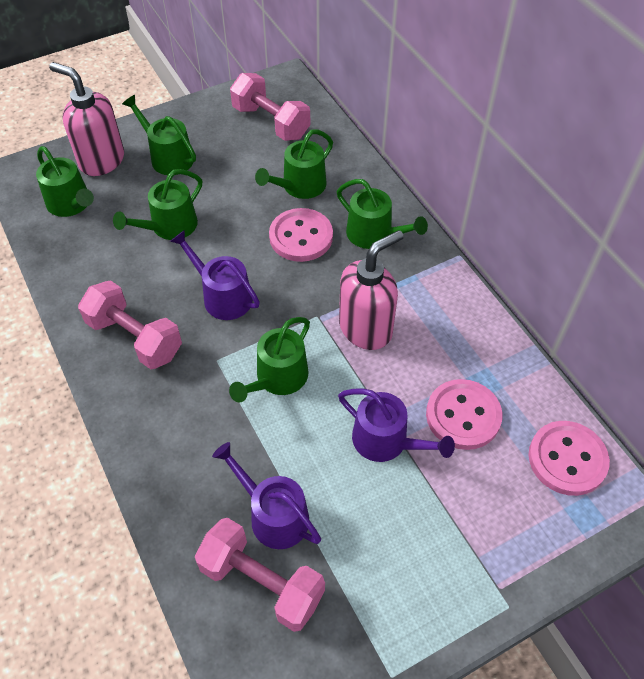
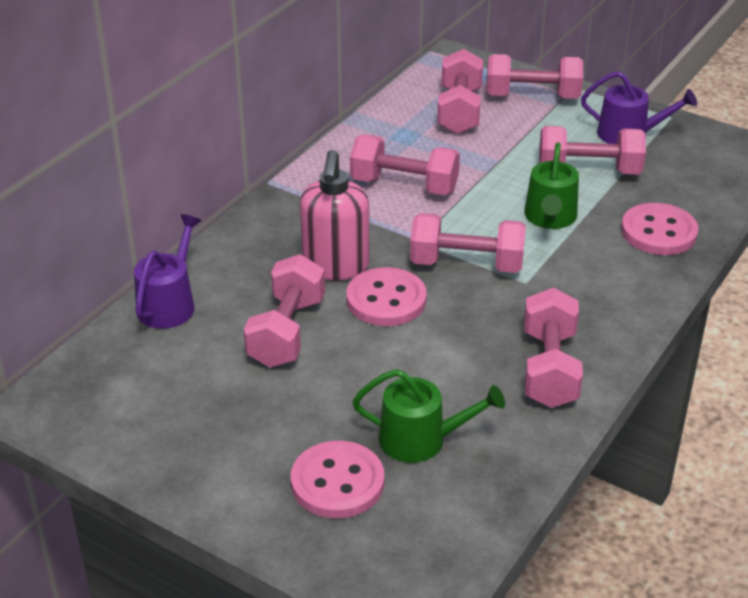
green watering can: 6 -> 2
pink dumbbell: 3 -> 7
pink soap dispenser: 2 -> 1
purple watering can: 3 -> 2

